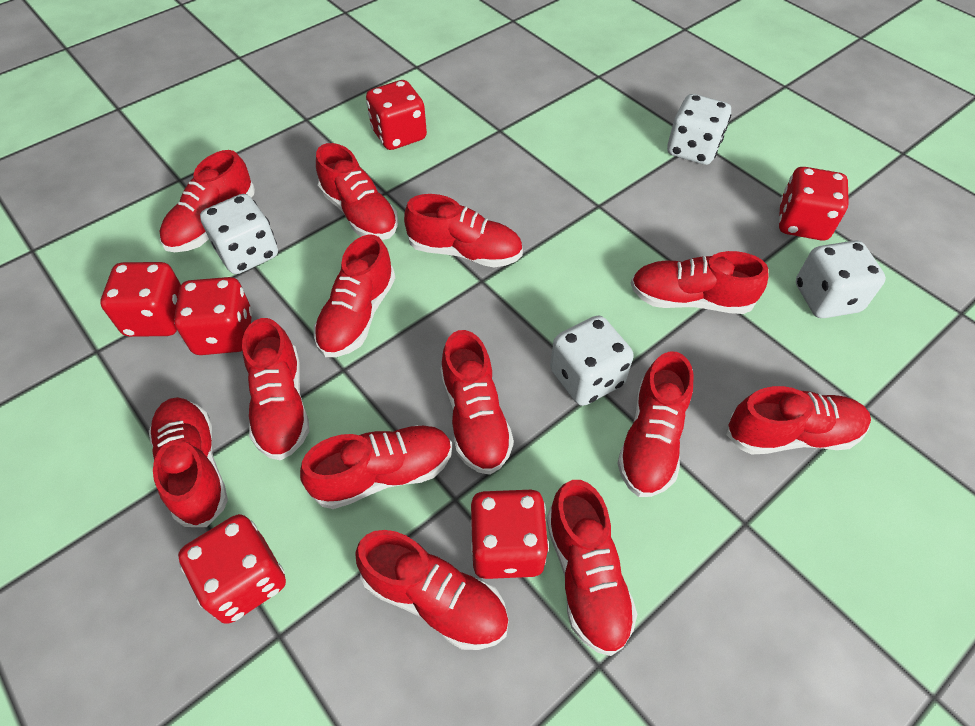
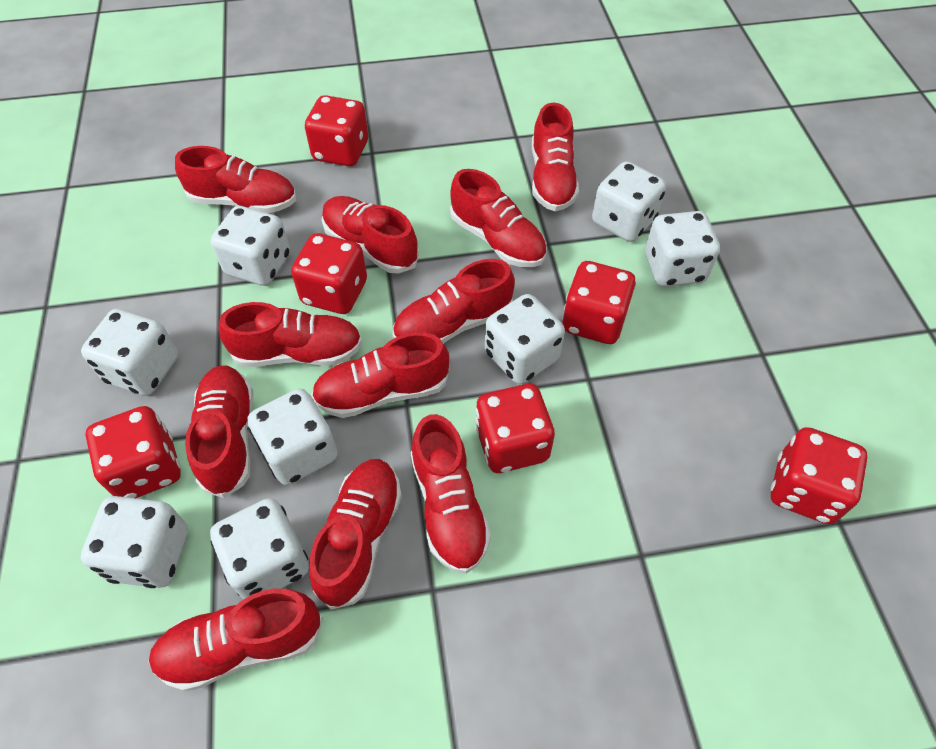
red shoe: 13 -> 11
white dice: 4 -> 8

